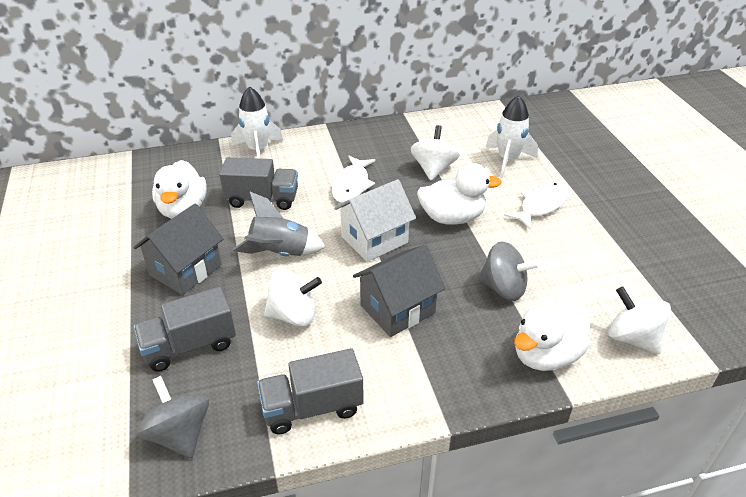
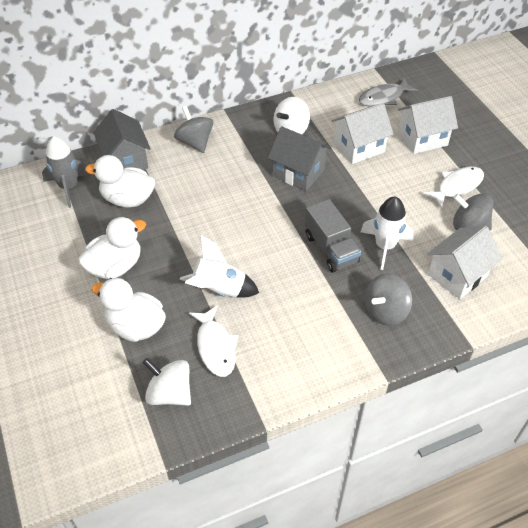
grey fish: 0 -> 1
grey spinning top: 2 -> 3
grey truck: 3 -> 1
white house: 1 -> 3
white spinning top: 3 -> 2

